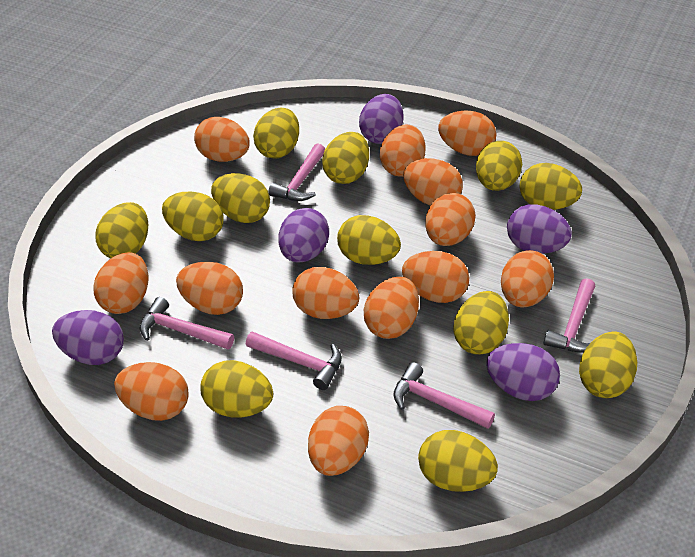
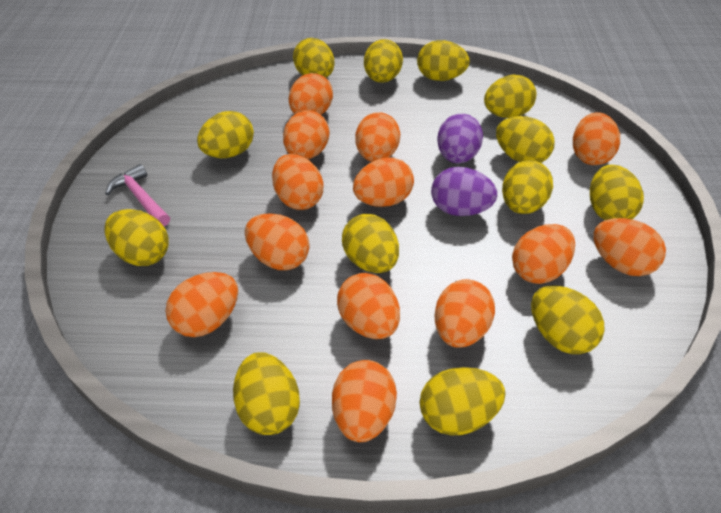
pink hammer: 5 -> 1
purple egg: 5 -> 2
yellow egg: 12 -> 13

